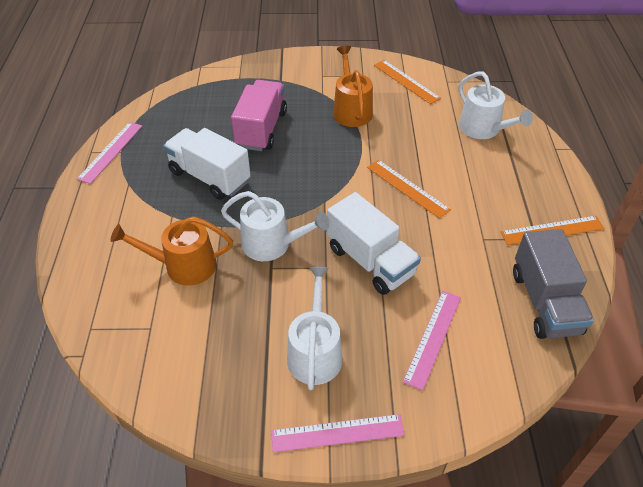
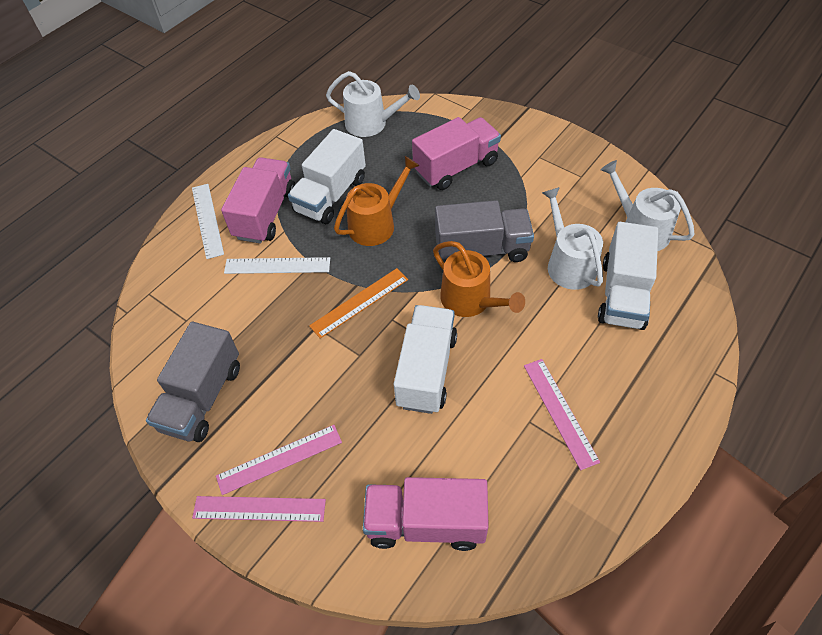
grey truck: 1 -> 2
orange ruler: 3 -> 1
pink truck: 1 -> 3
white ruler: 0 -> 2
white truck: 2 -> 3

